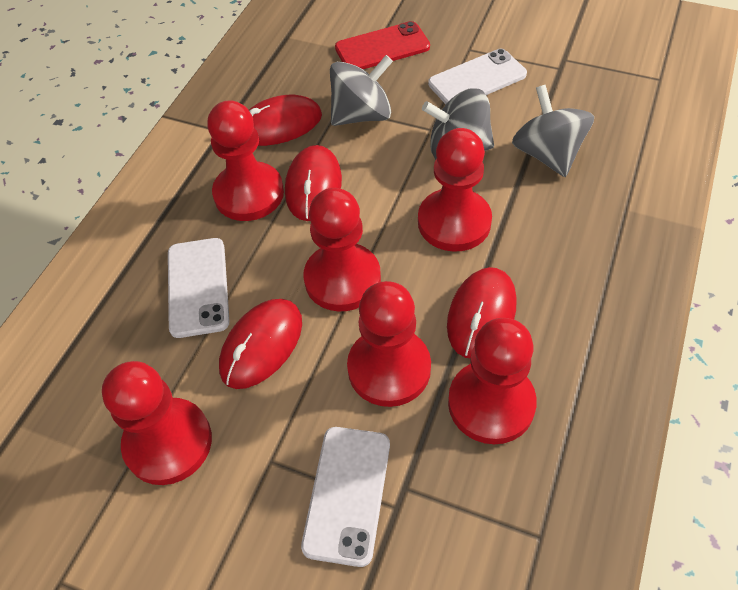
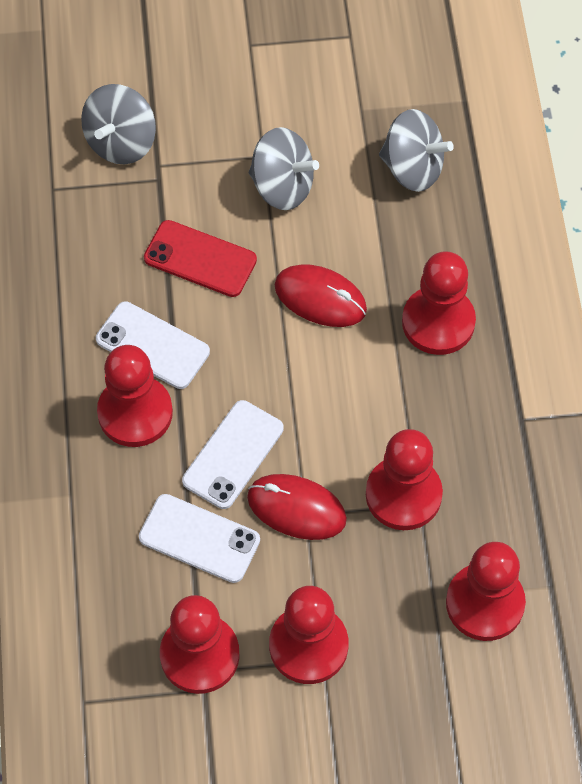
red mouse: 4 -> 2

